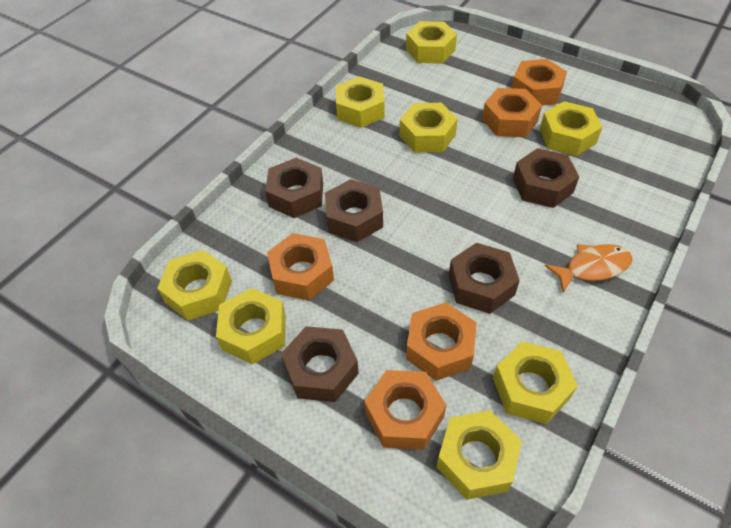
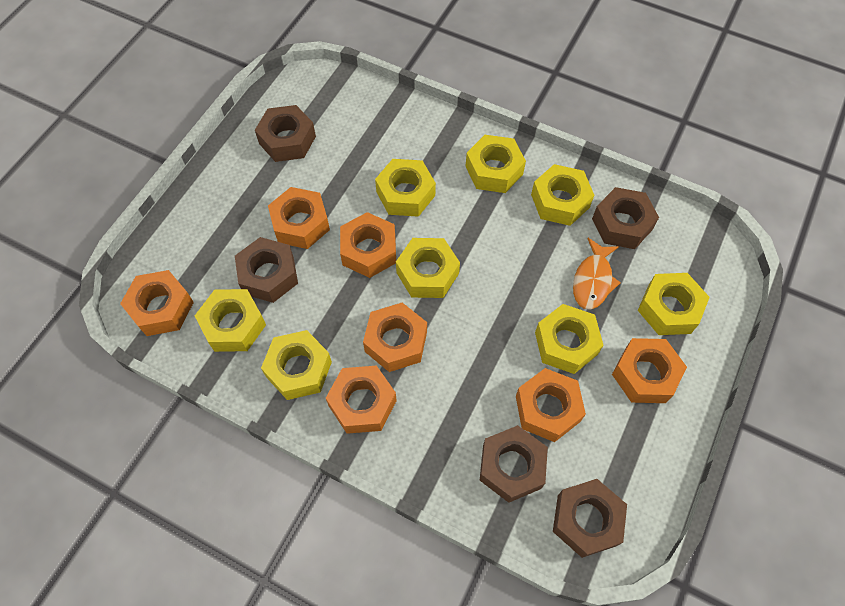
orange nut: 5 -> 7

